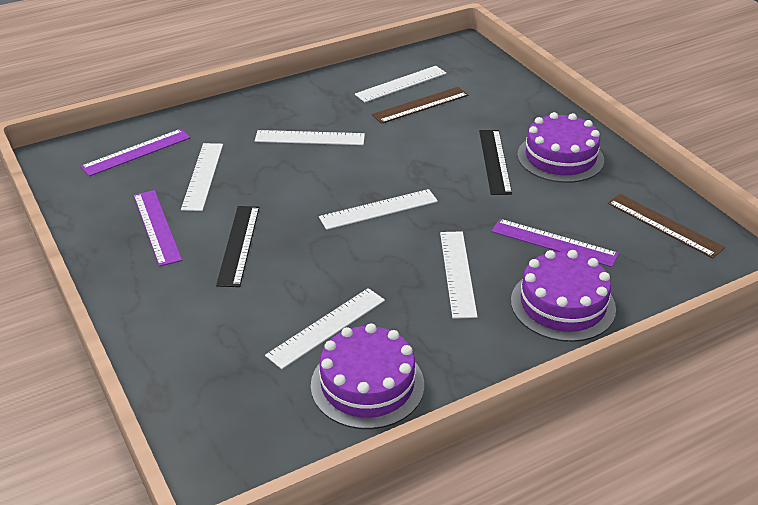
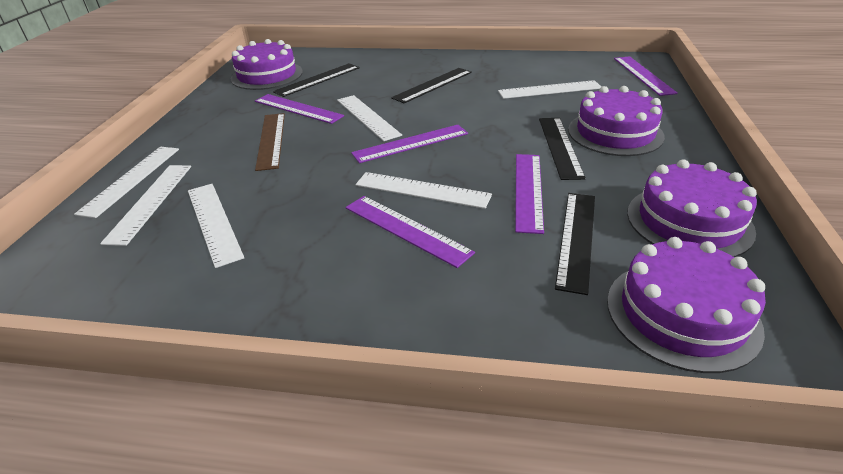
black ruler: 2 -> 4
brown ruler: 2 -> 1
purple cake: 3 -> 4
purple ruler: 3 -> 5

